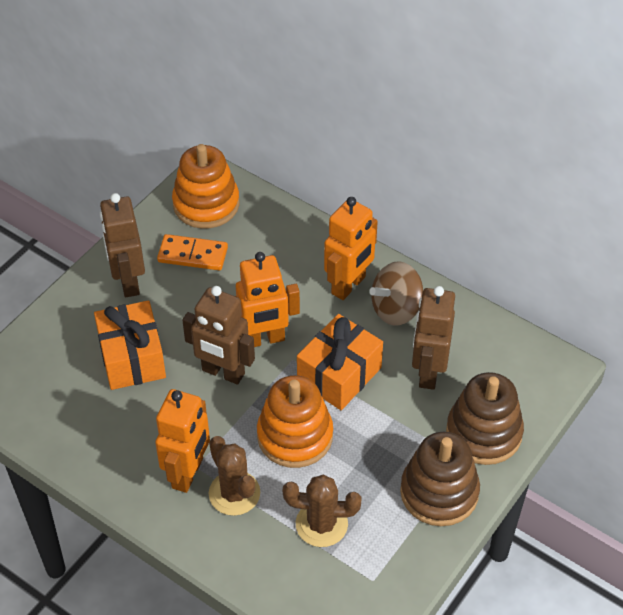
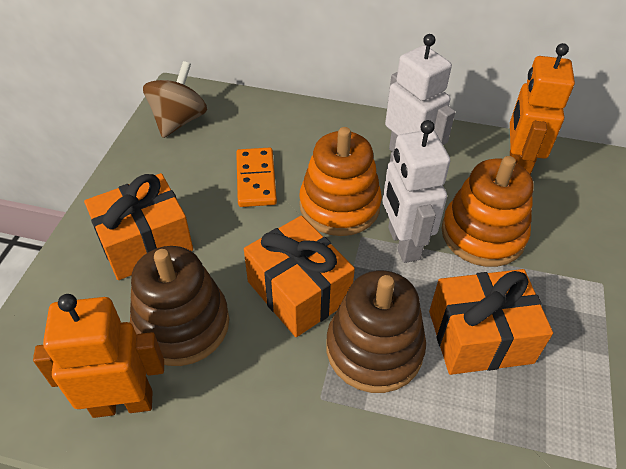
brown cactus: 2 -> 0
brown robot: 3 -> 0
orange gift: 2 -> 3
orange robot: 3 -> 2
white robot: 0 -> 2

